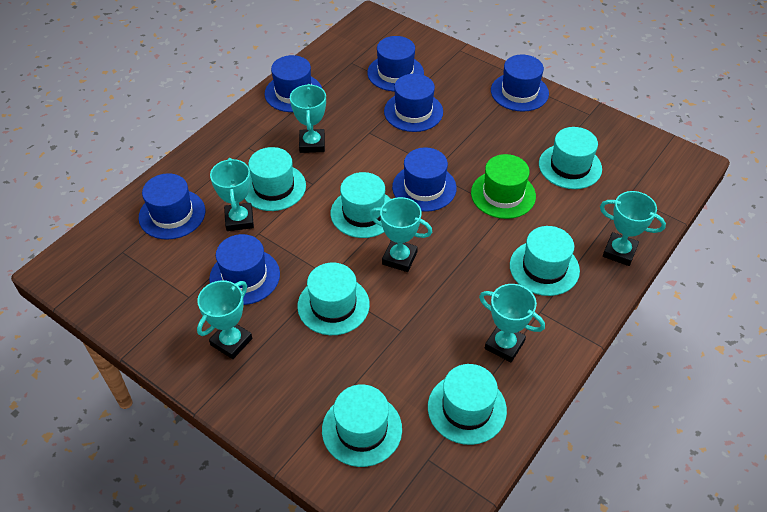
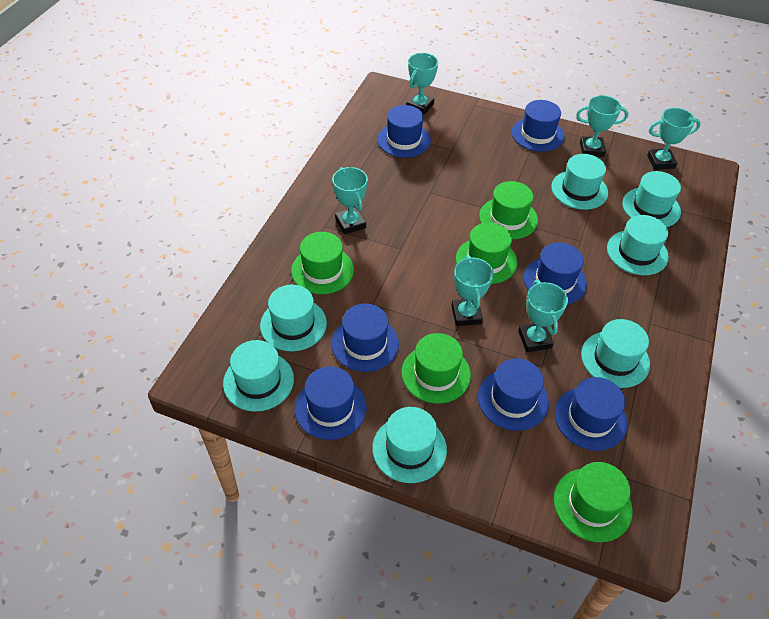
green hat: 1 -> 5

